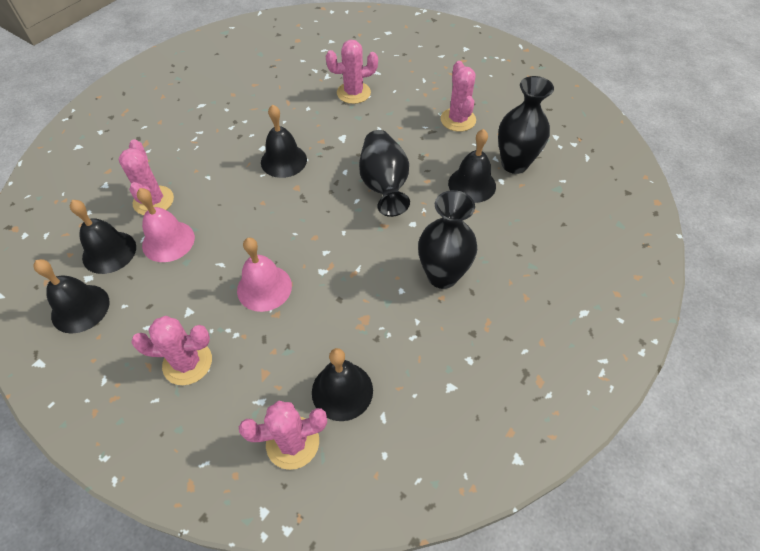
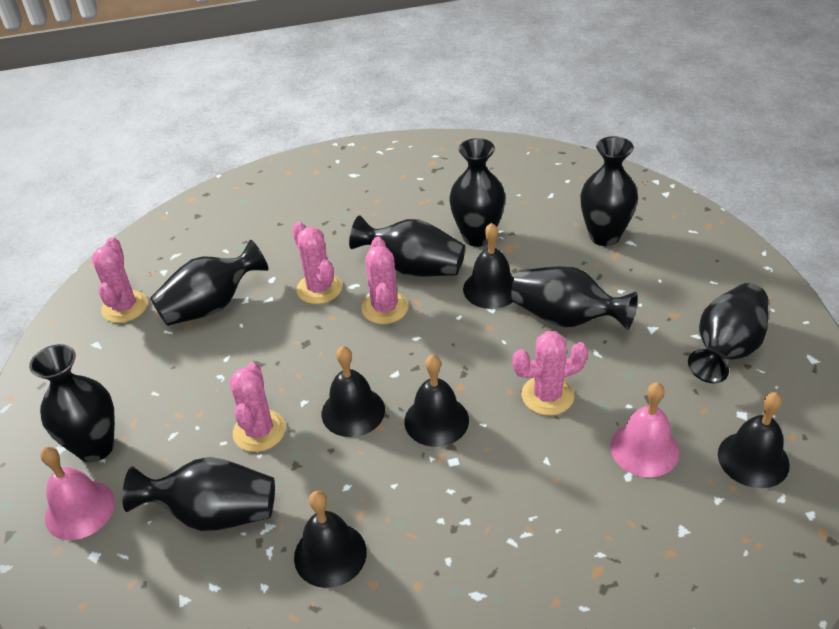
black vase: 3 -> 8

